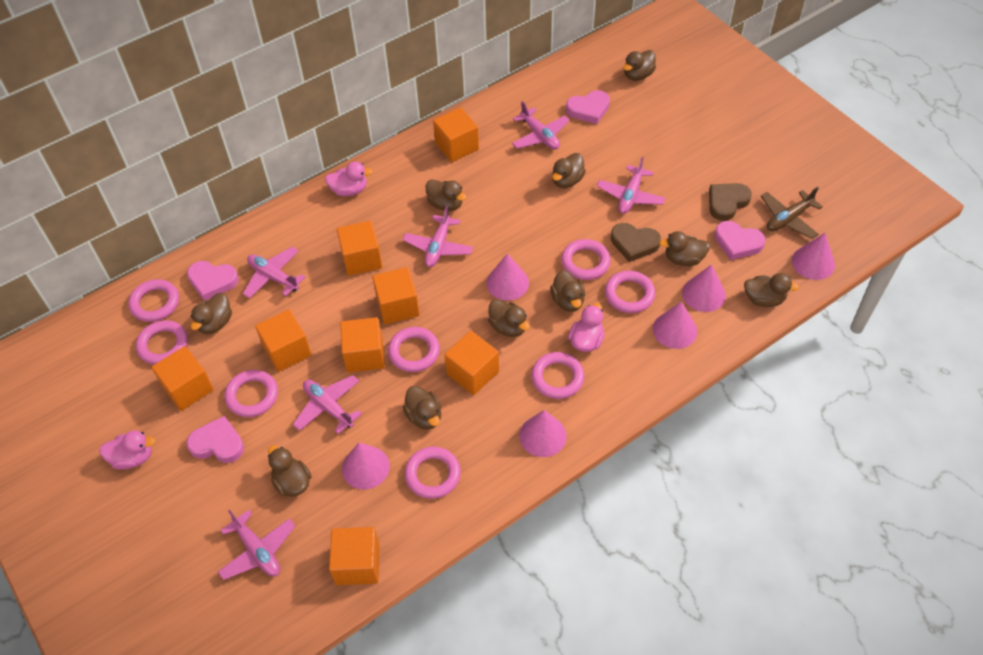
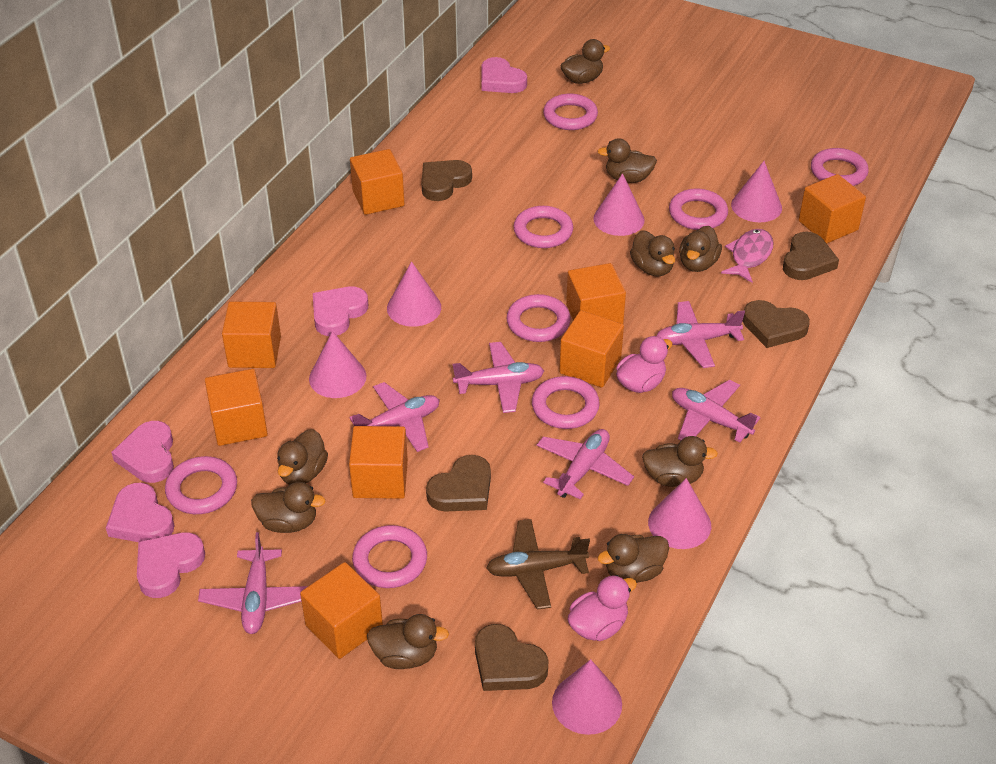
brown duck: 10 -> 9
brown heart: 2 -> 5
pink duck: 3 -> 2
pink fish: 0 -> 1
pink heart: 4 -> 5

